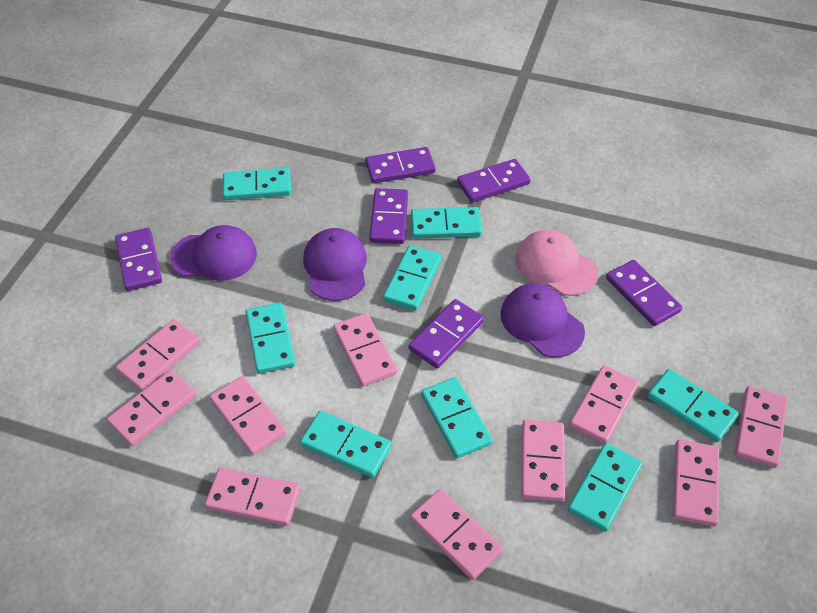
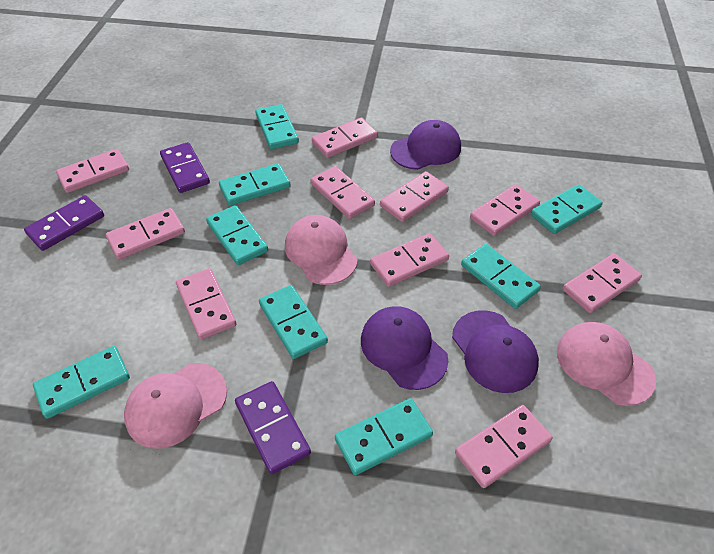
pink cap: 1 -> 3
purple domino: 6 -> 3

